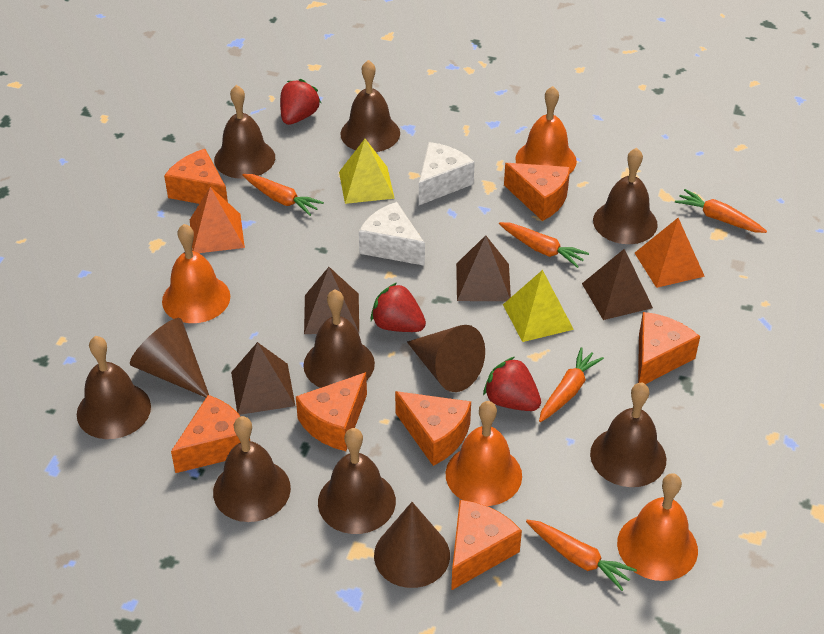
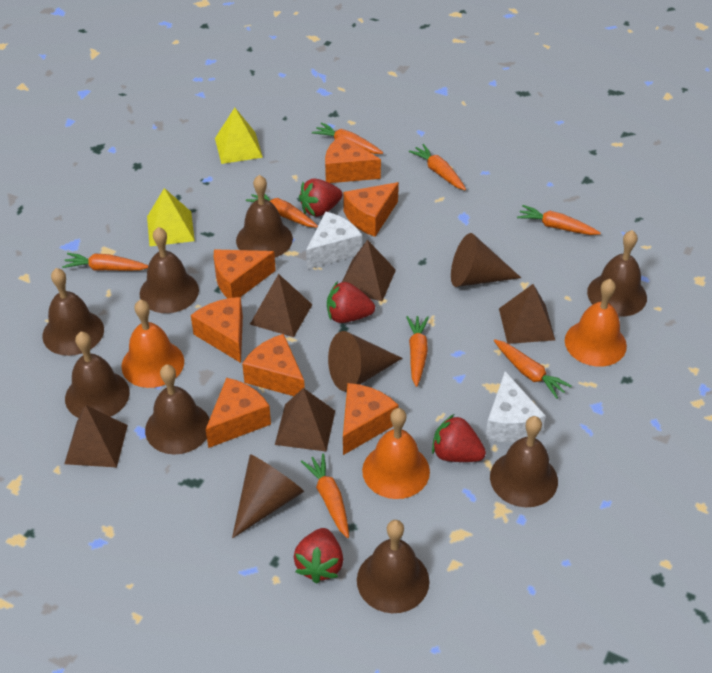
brown pyramid: 4 -> 5
orange bell: 4 -> 3
orange carrot: 5 -> 8
orange pyramid: 2 -> 0
red strawberry: 3 -> 4

